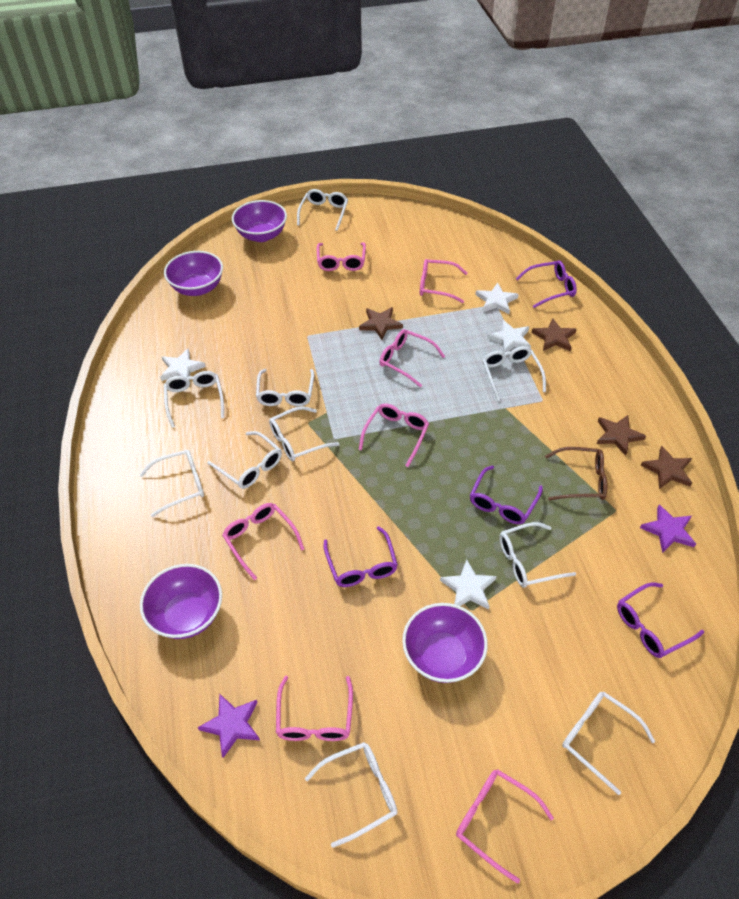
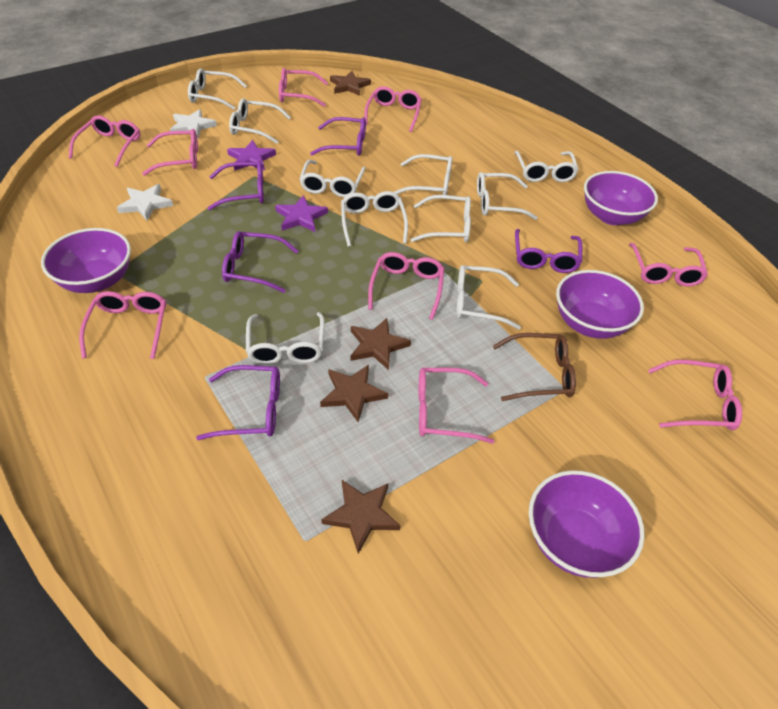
pink glasses: 7 -> 9
purple glasses: 4 -> 5
white star: 4 -> 2

